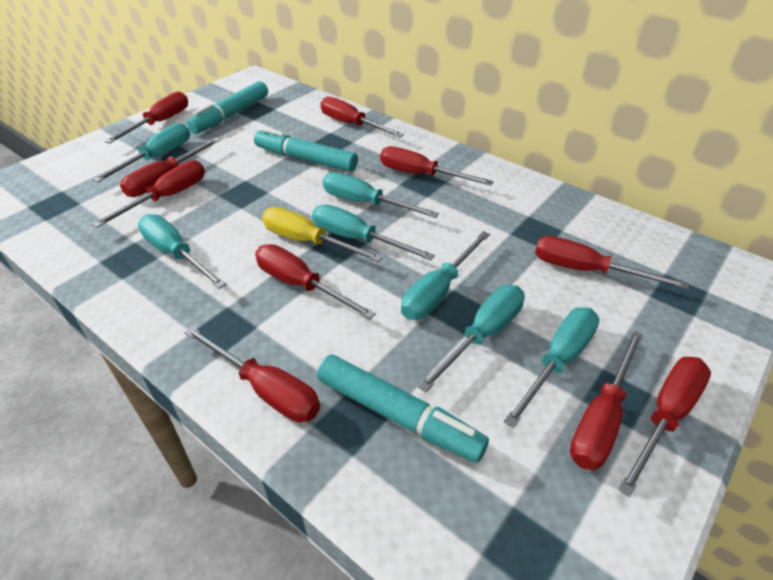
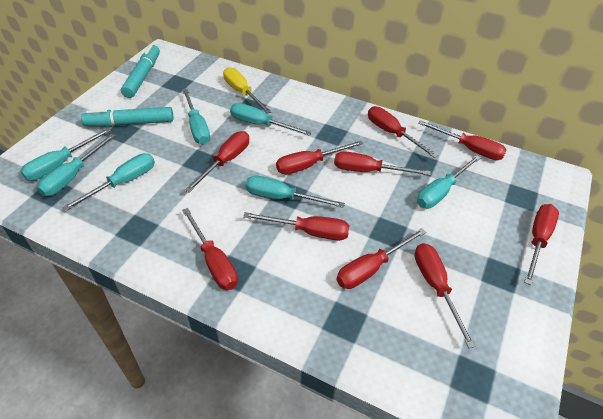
turquoise marker: 3 -> 2

